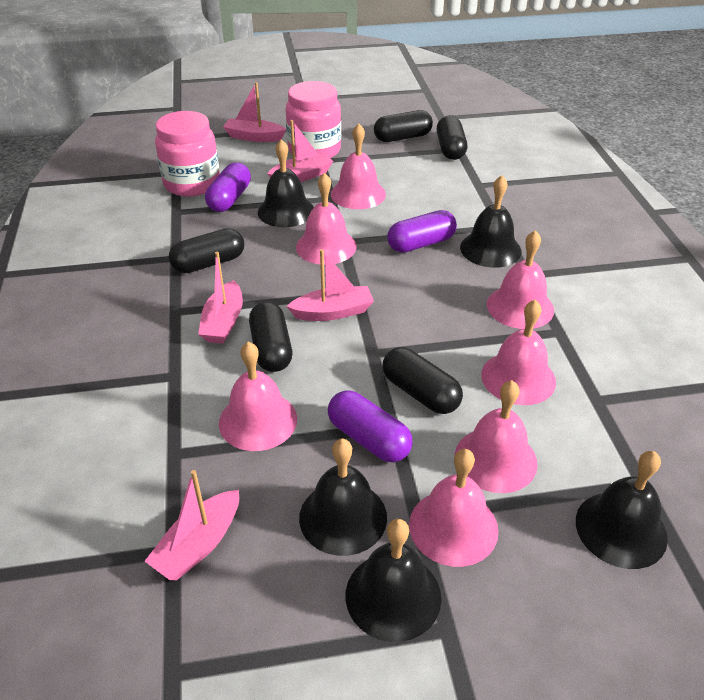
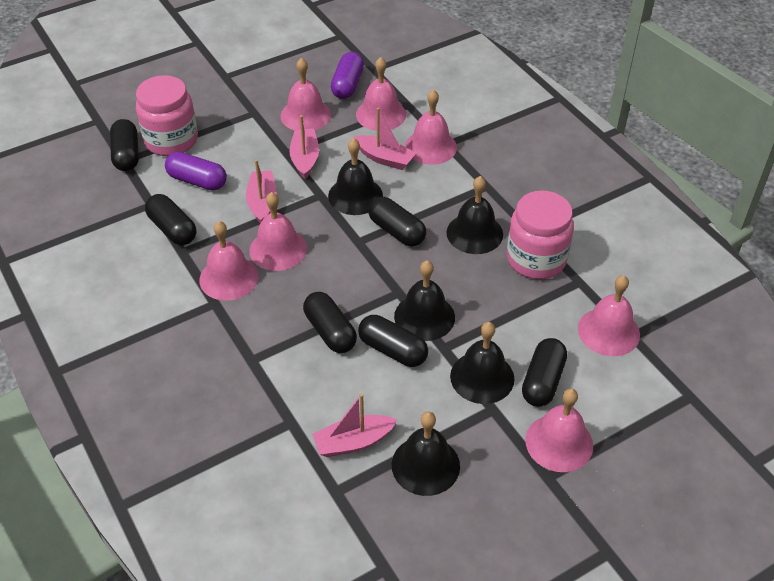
black capsule: 5 -> 6
pink boat: 5 -> 4
purple capsule: 3 -> 2

